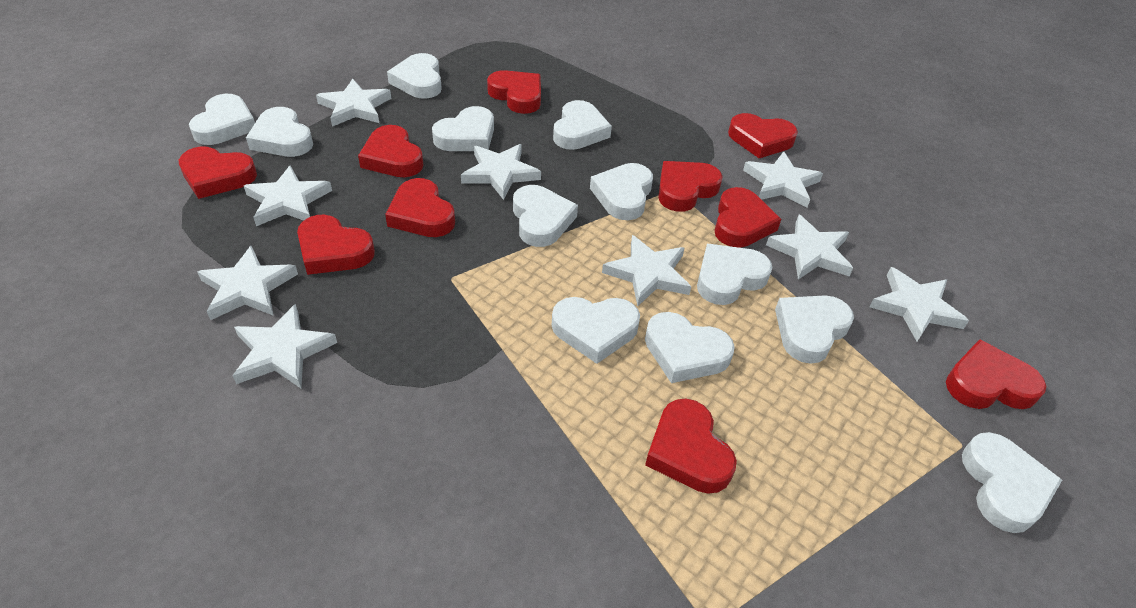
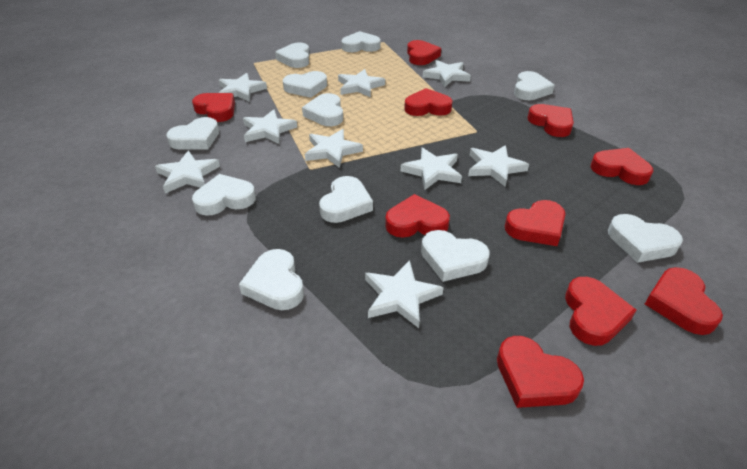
white heart: 12 -> 11

